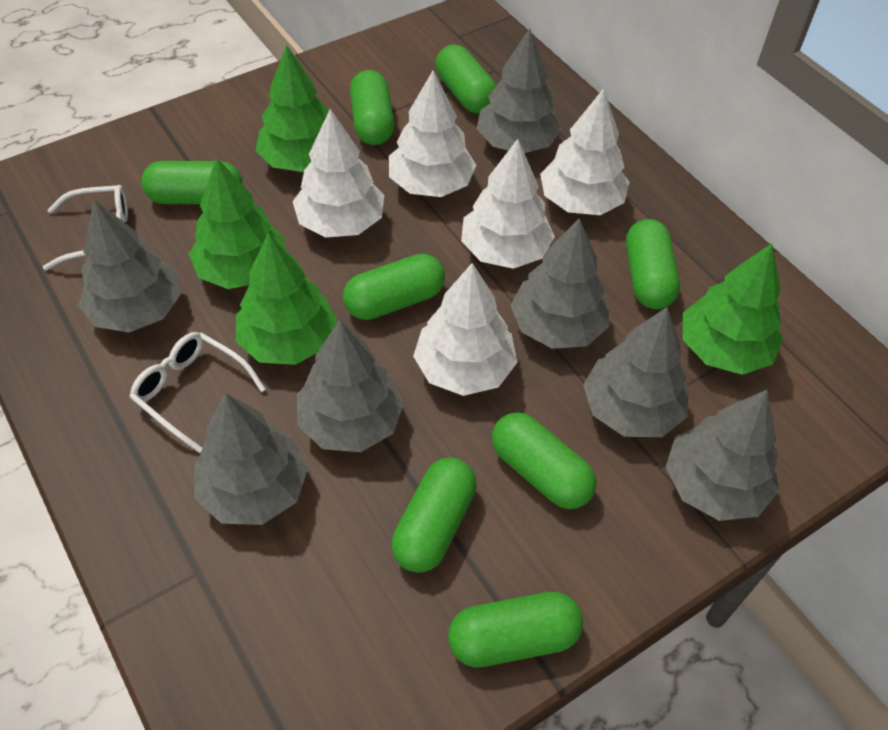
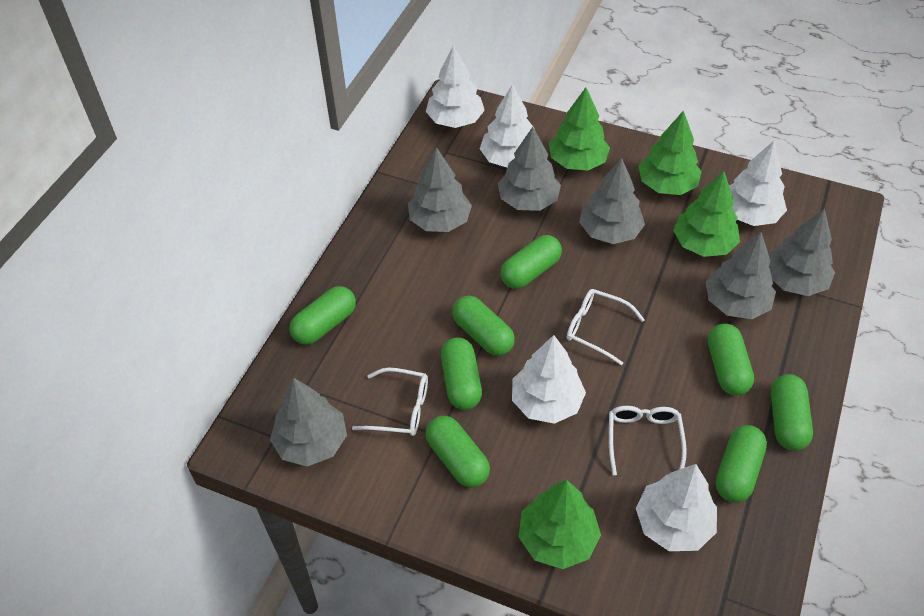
grey tree: 7 -> 6
white glasses: 2 -> 3

